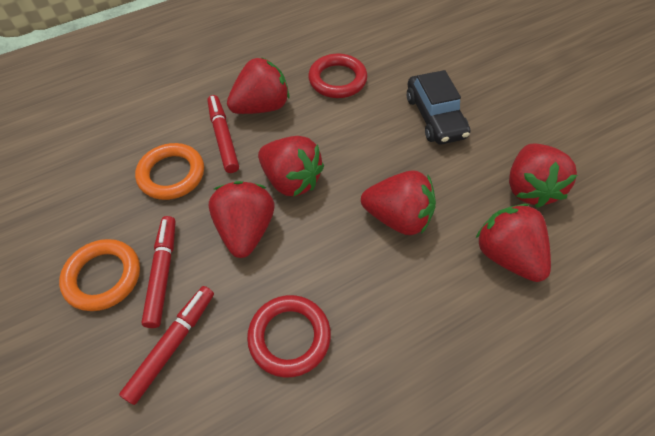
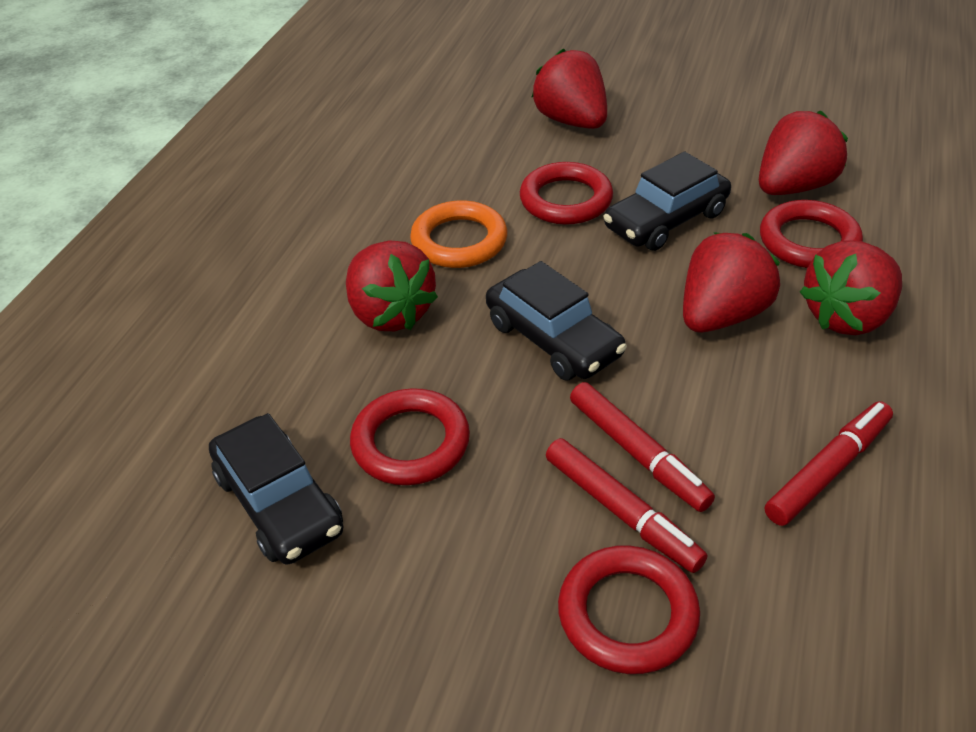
black car: 1 -> 3
orange ring: 2 -> 1
red ring: 2 -> 4
red strawberry: 6 -> 5

